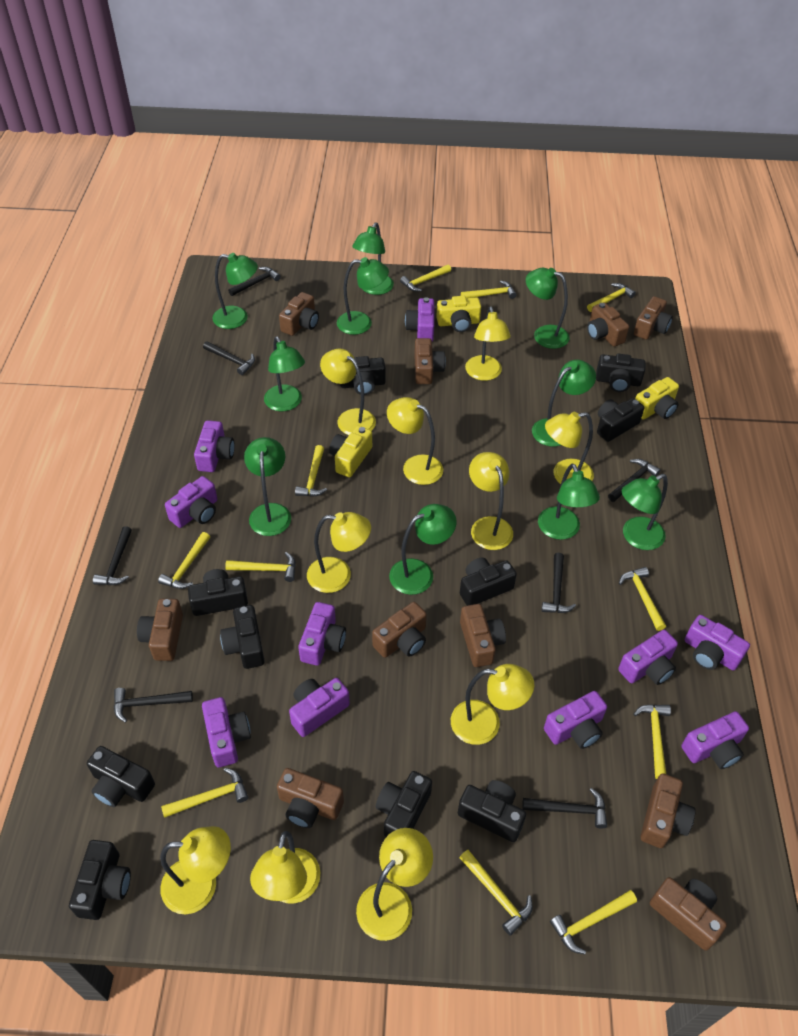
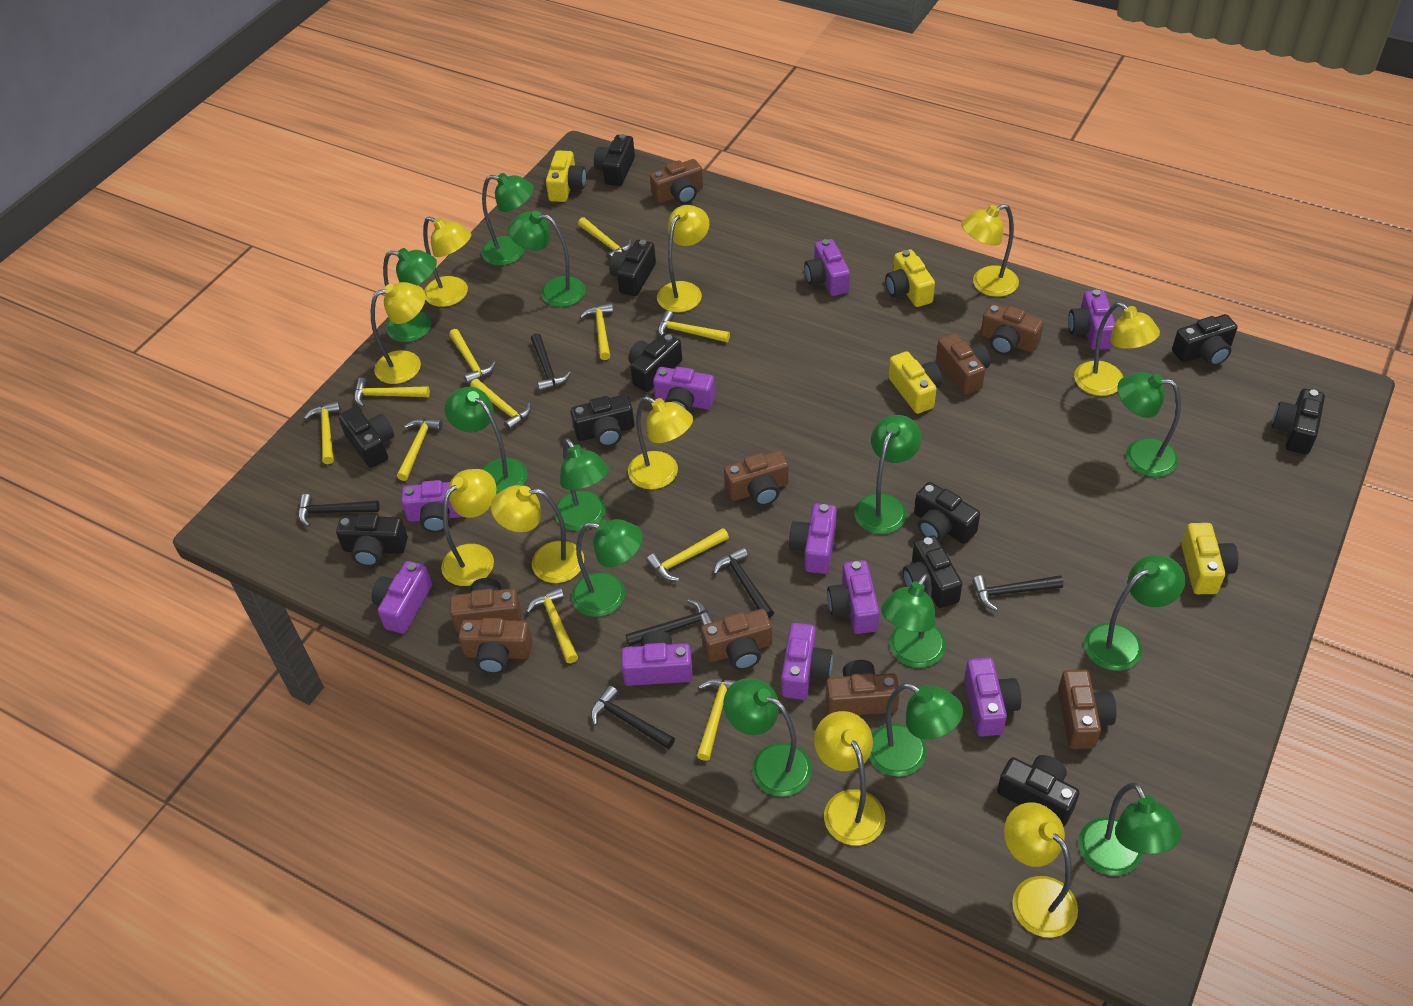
black camera: 10 -> 11
black hammer: 7 -> 6
brown camera: 10 -> 9
green lamp: 10 -> 13
yellow camera: 3 -> 4

